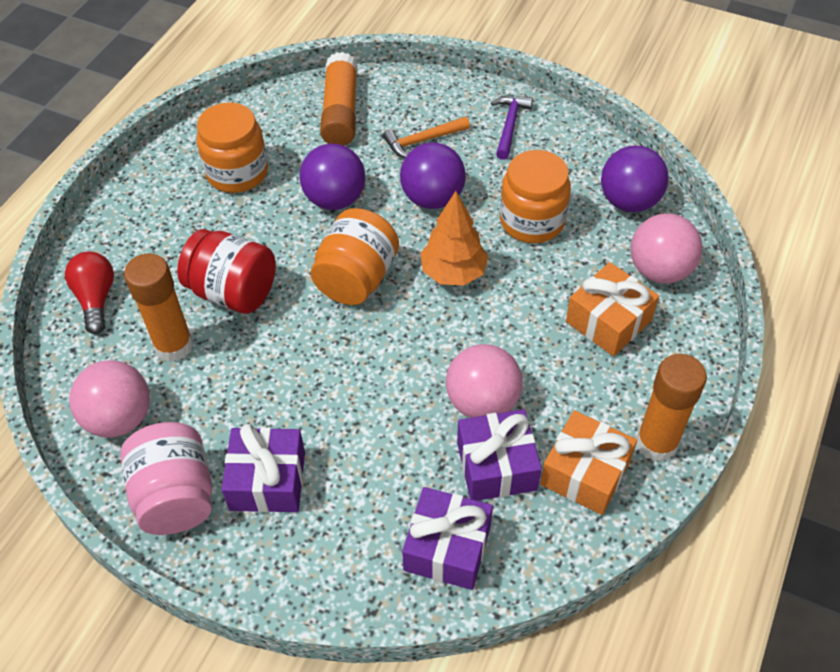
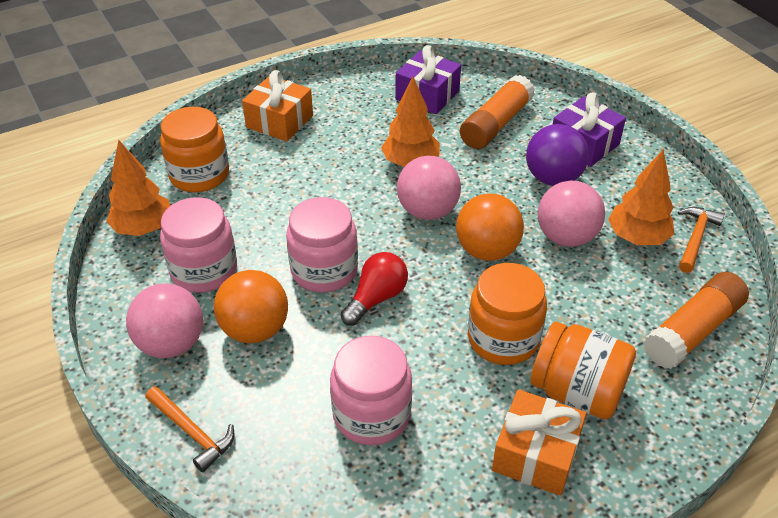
orange ball: 0 -> 2
orange glue stick: 3 -> 2
orange hammer: 1 -> 2
orange tree: 1 -> 3
pink jar: 1 -> 3
purple ball: 3 -> 1
purple gift: 3 -> 2
purple hammer: 1 -> 0
red jar: 1 -> 0

